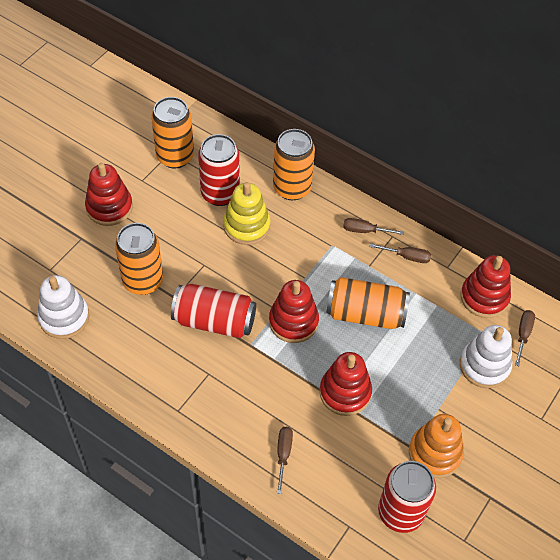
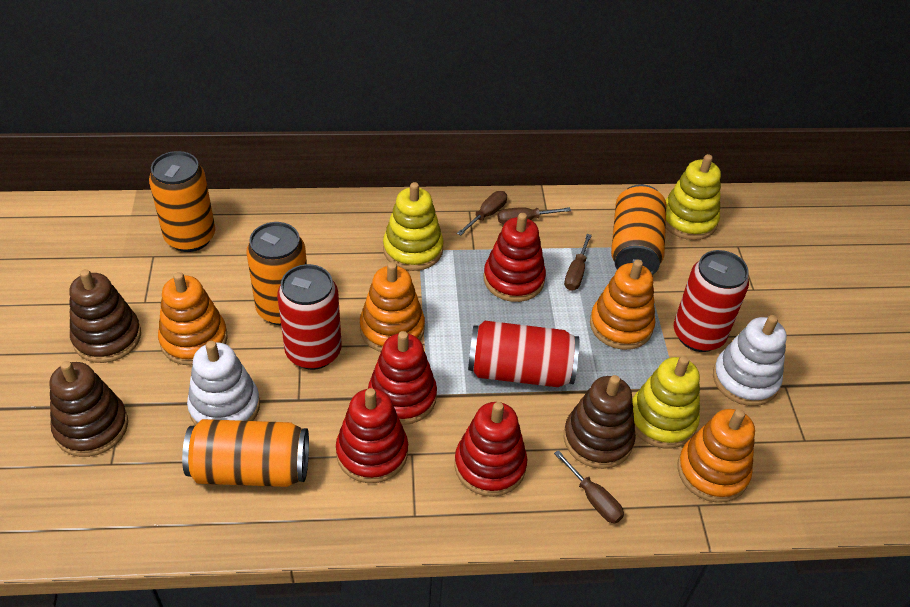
brown stacking toy: 0 -> 3
orange stacking toy: 1 -> 4
yellow stacking toy: 1 -> 3

